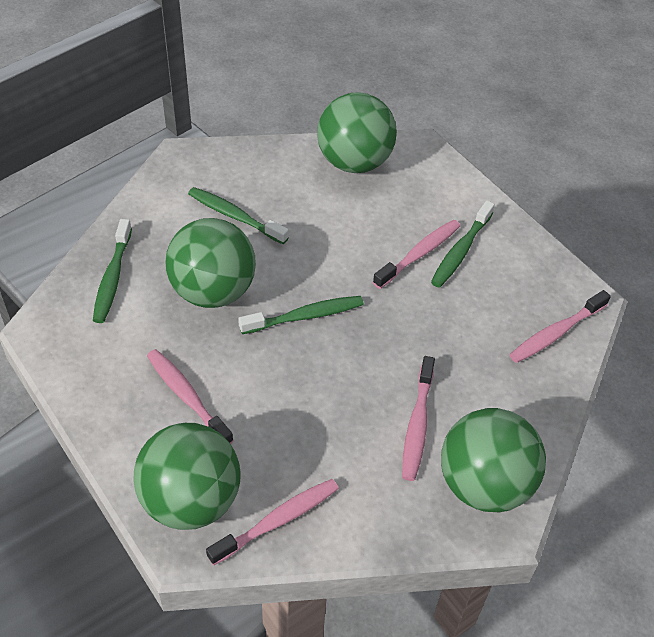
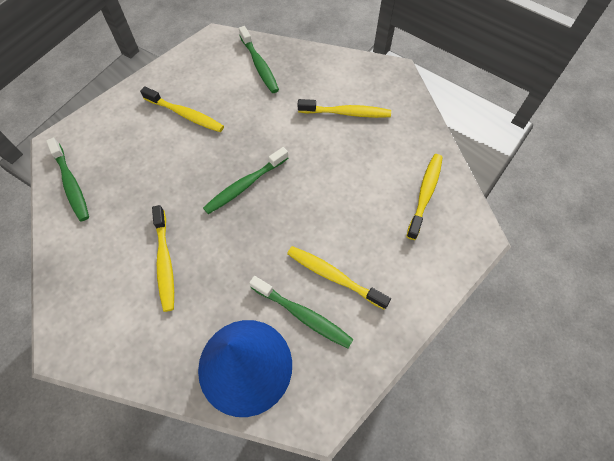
blue cone: 0 -> 1
green ball: 4 -> 0
pink toothbrush: 5 -> 0
yellow toothbrush: 0 -> 5

